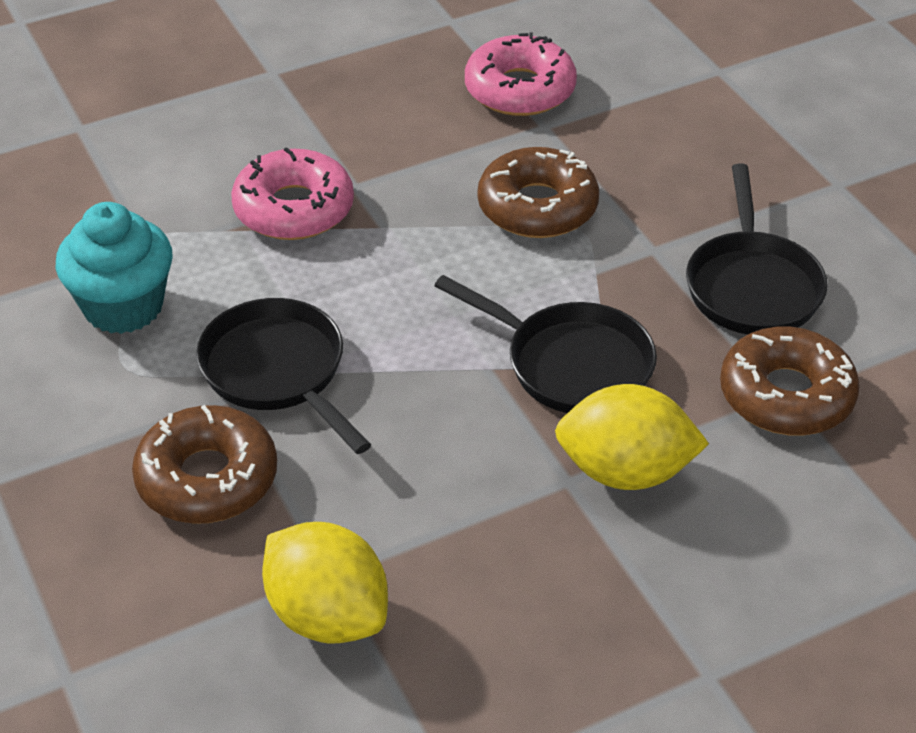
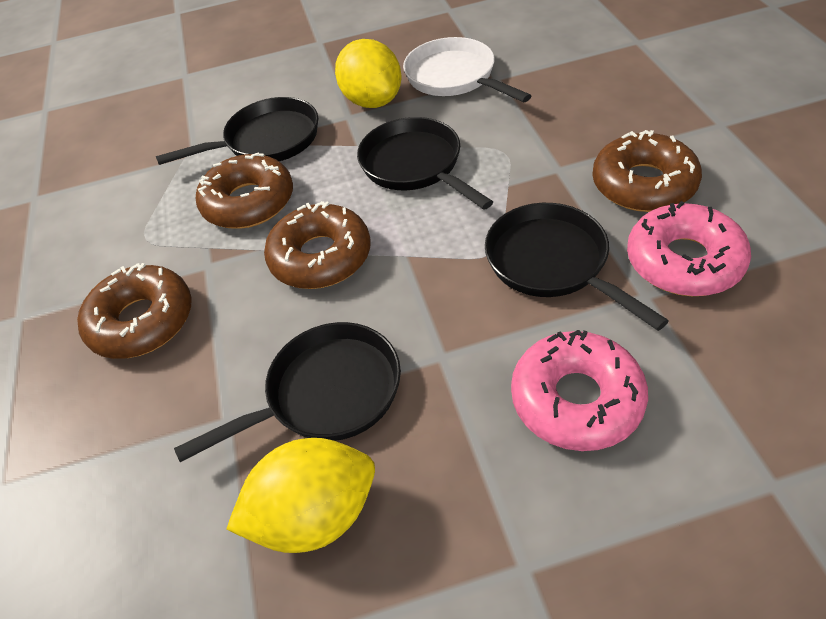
black pan: 3 -> 4
brown donut: 3 -> 4
turquoise cupcake: 1 -> 0
white pan: 0 -> 1

